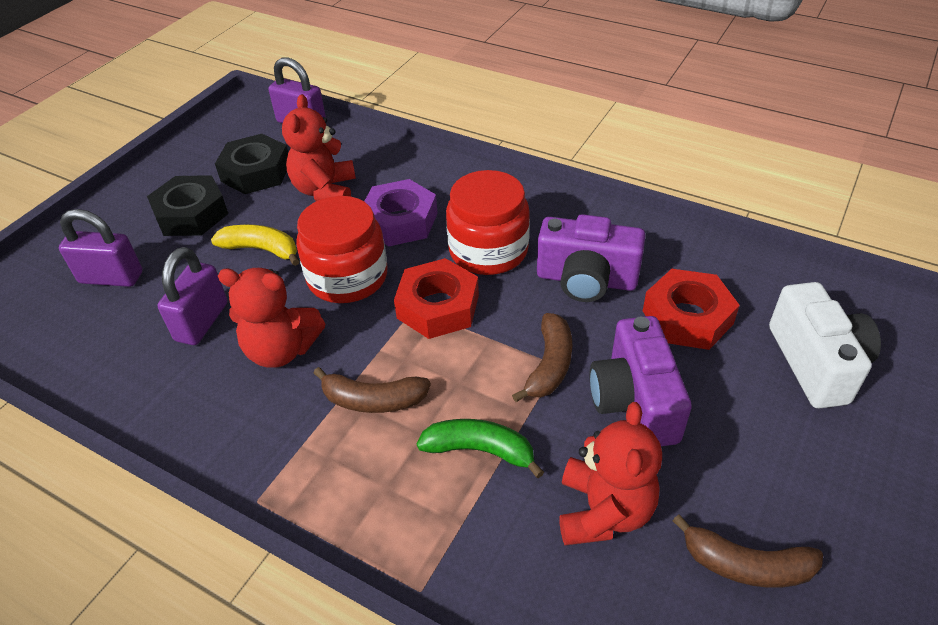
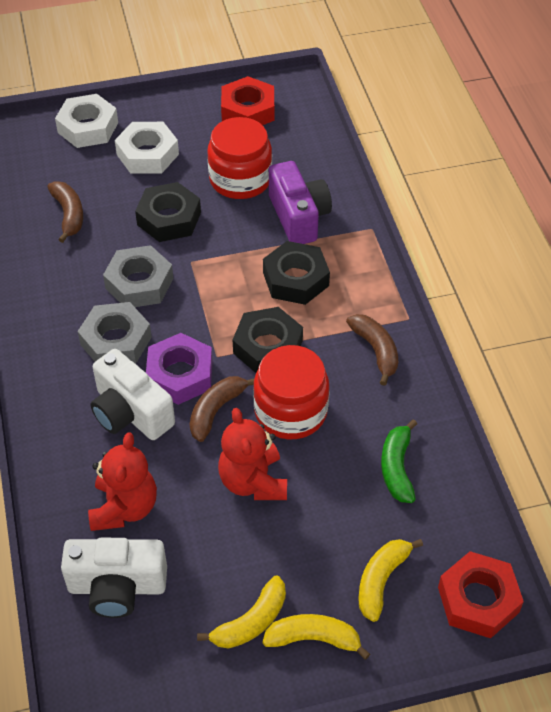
black nut: 2 -> 3
grey nut: 0 -> 2
purple camera: 2 -> 1
purple padlock: 3 -> 0
red teddy bear: 3 -> 2
white camera: 1 -> 2
white nut: 0 -> 2
yellow banana: 1 -> 3

